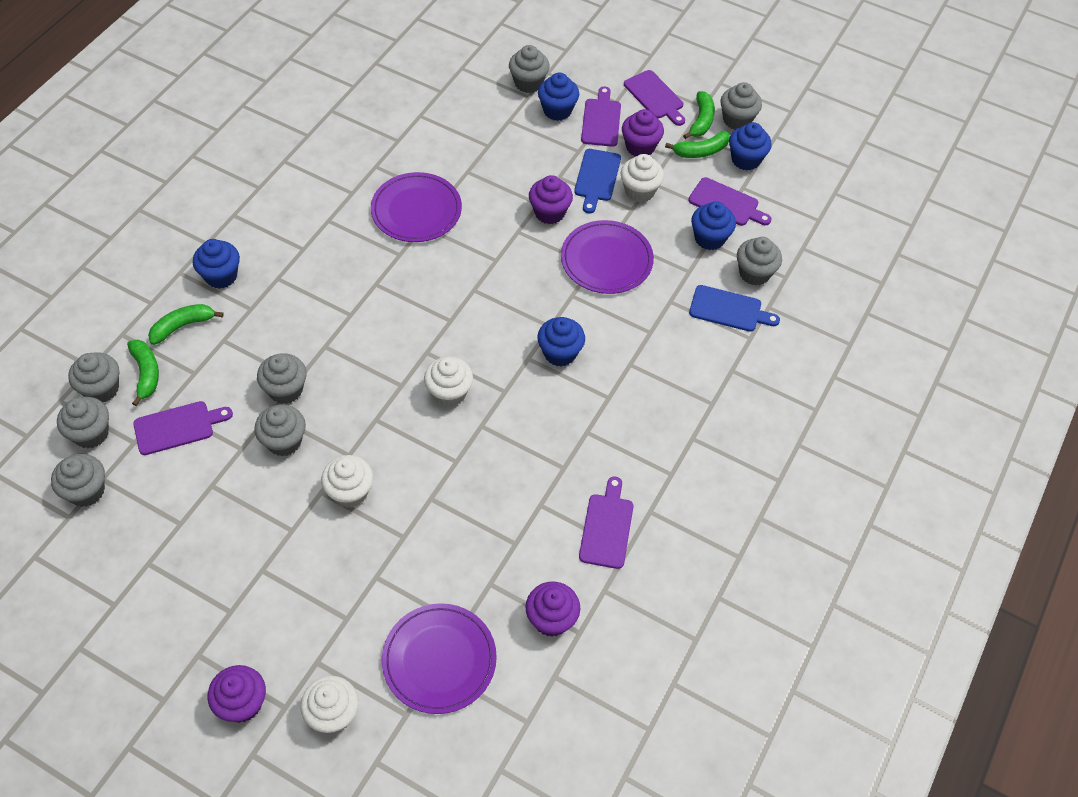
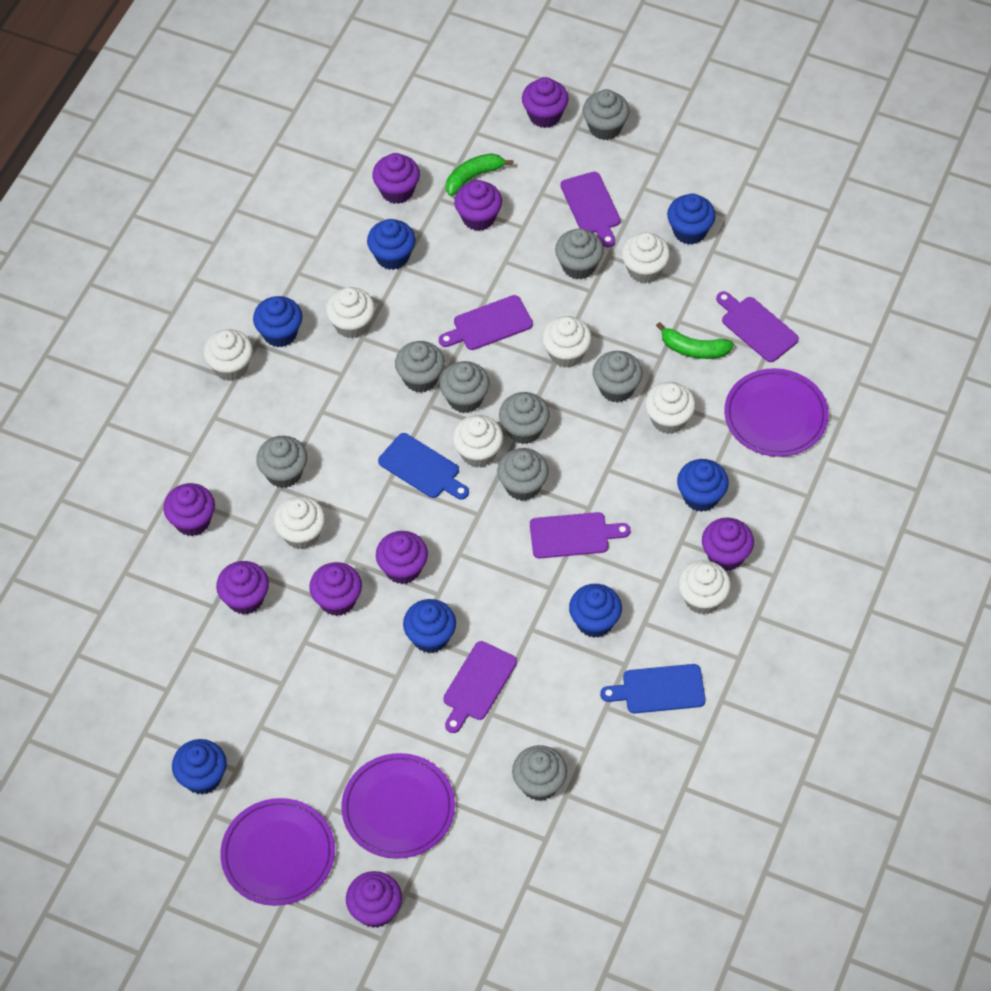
blue cupcake: 5 -> 7
green banana: 4 -> 2
grey cupcake: 8 -> 9
purple cupcake: 4 -> 9
white cupcake: 4 -> 8

